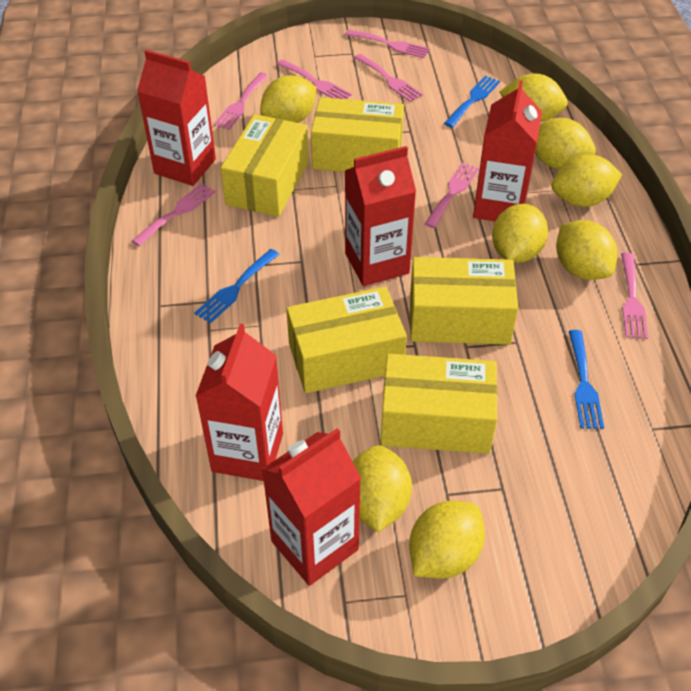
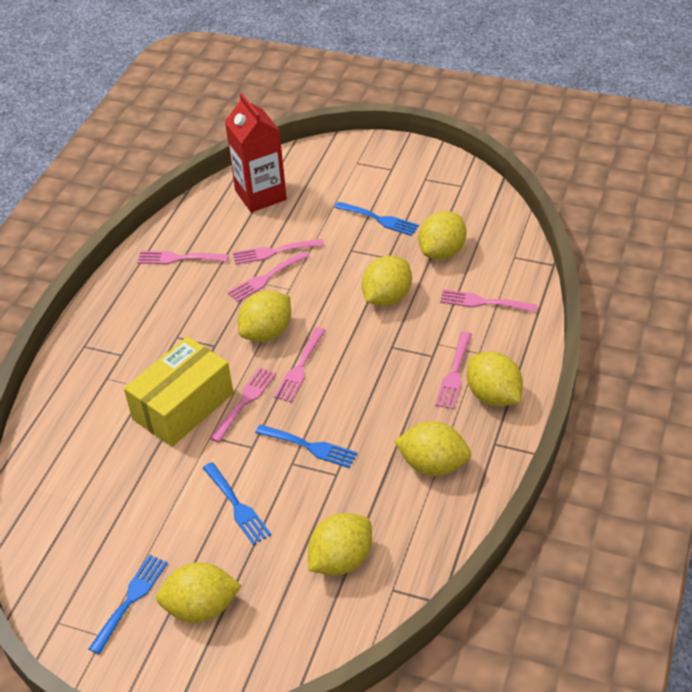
blue fork: 3 -> 4
red carton: 5 -> 1
yellow box: 5 -> 1
yellow lemon: 8 -> 7

